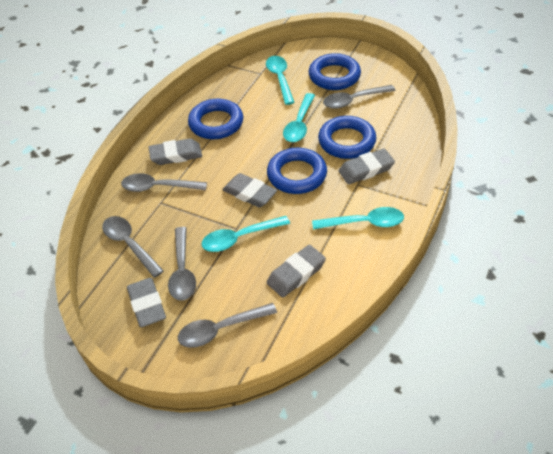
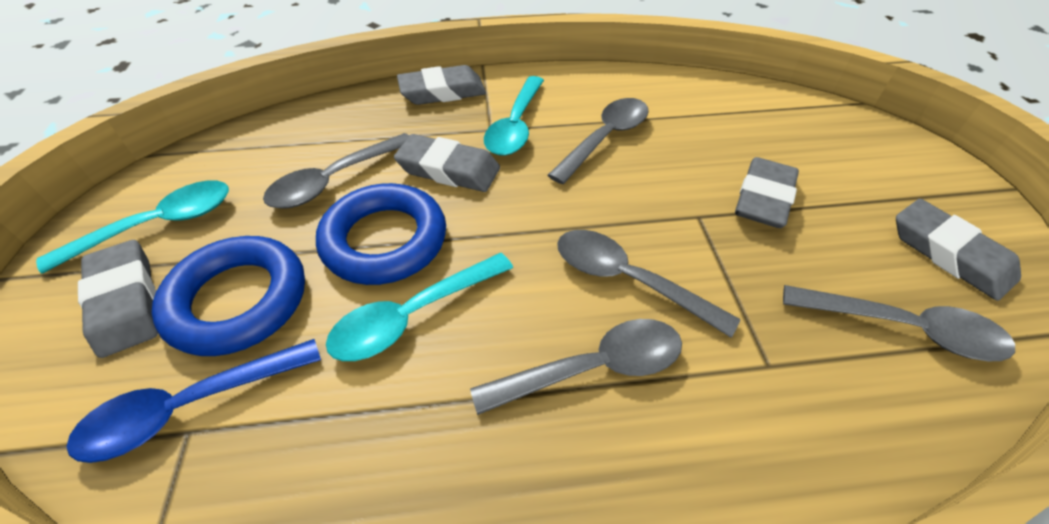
blue ring: 4 -> 2
blue spoon: 0 -> 1
turquoise spoon: 4 -> 3

